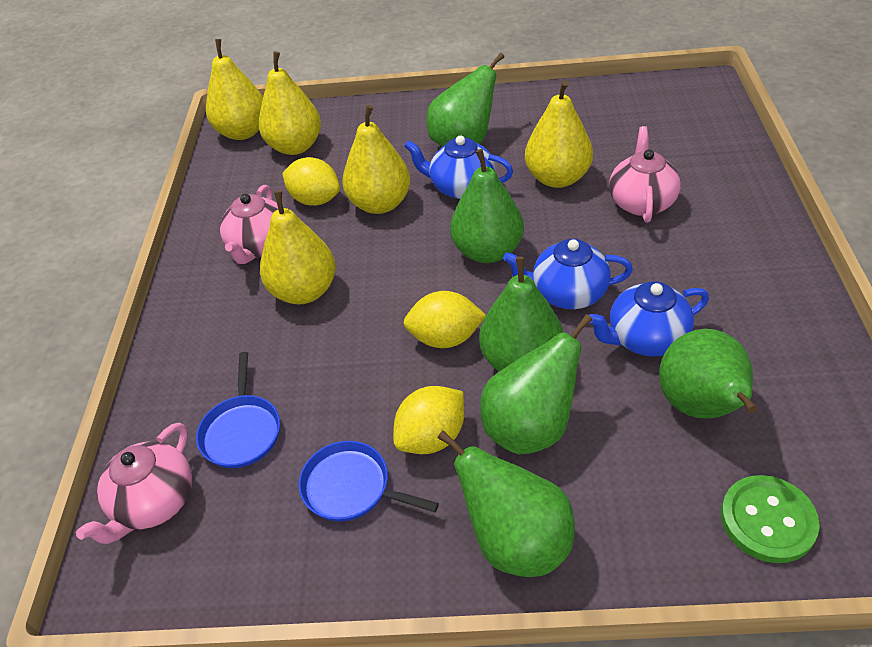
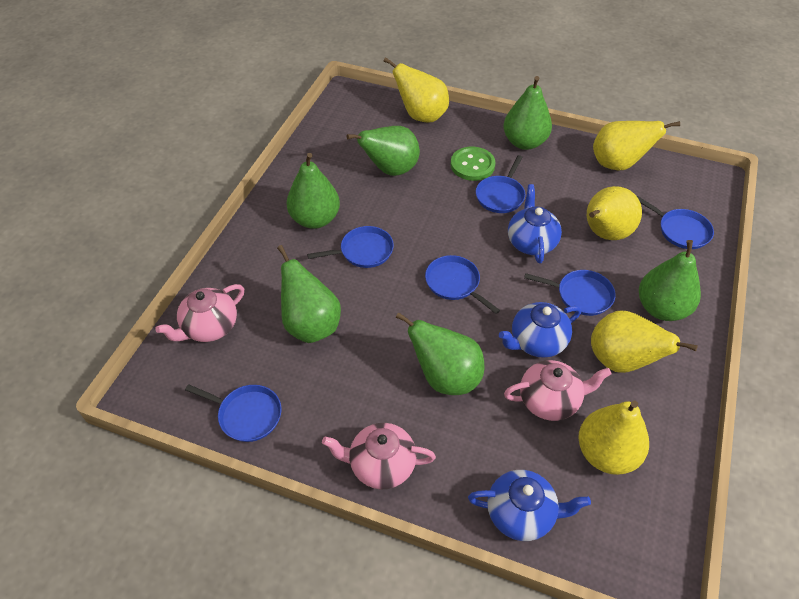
blue pan: 2 -> 6
yellow lemon: 3 -> 0

